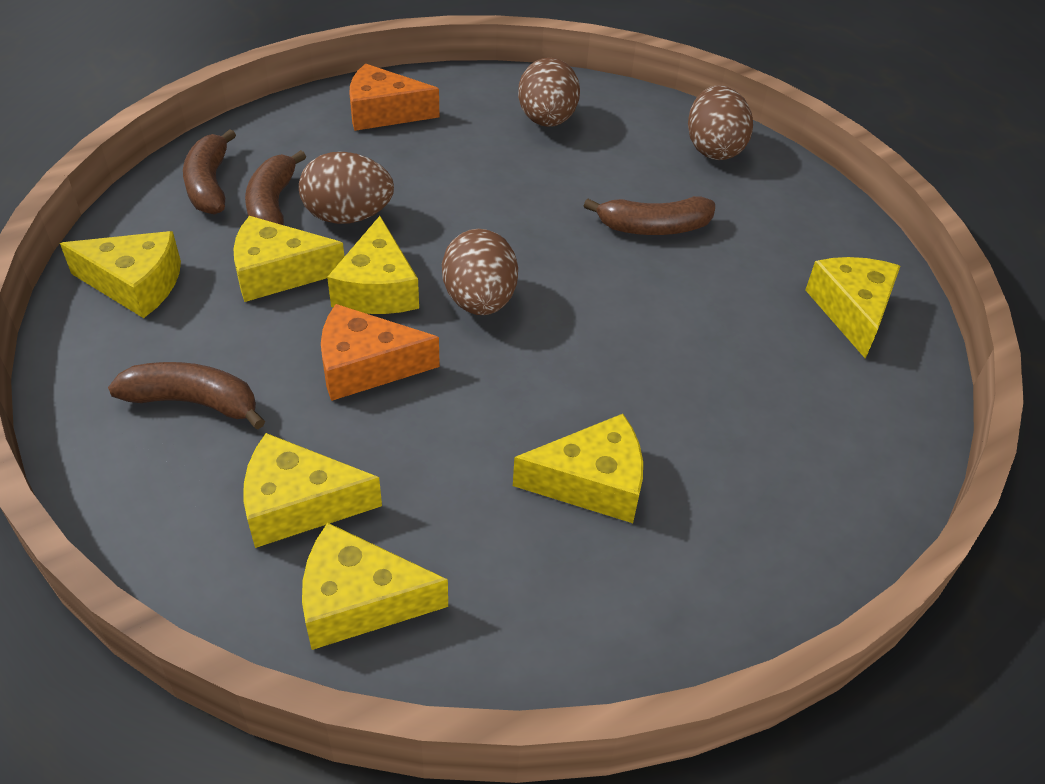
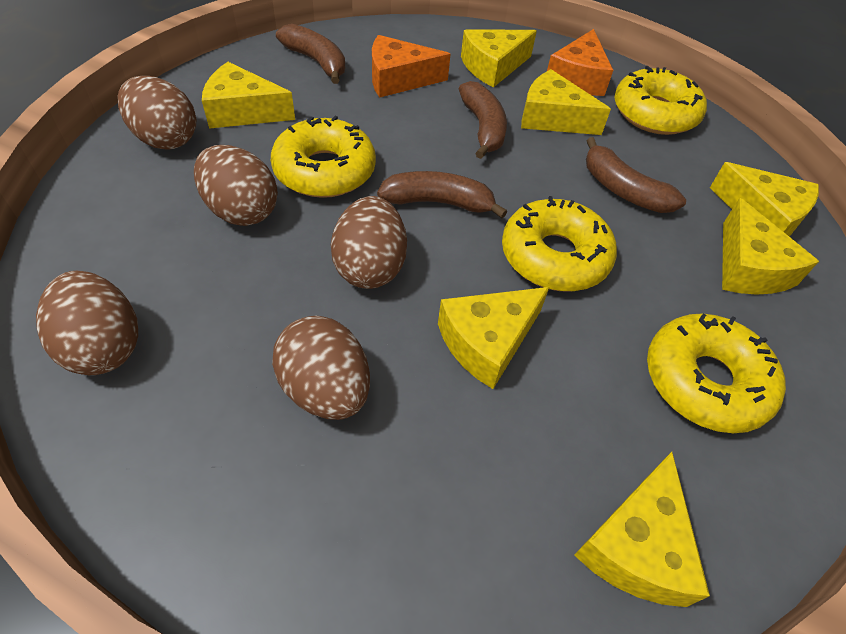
brown egg: 4 -> 5
yellow donut: 0 -> 4

